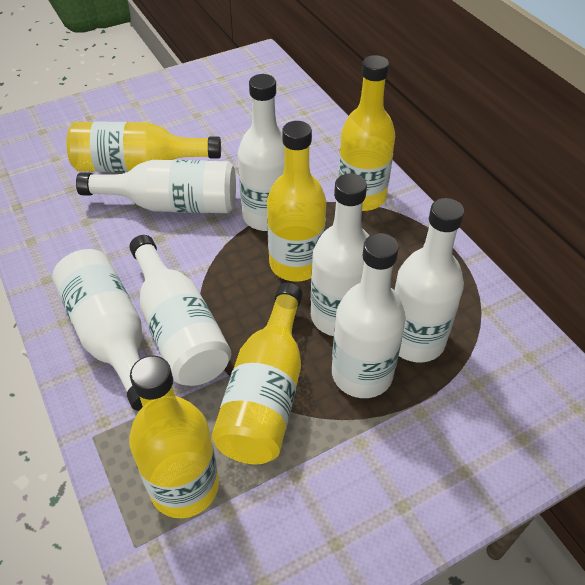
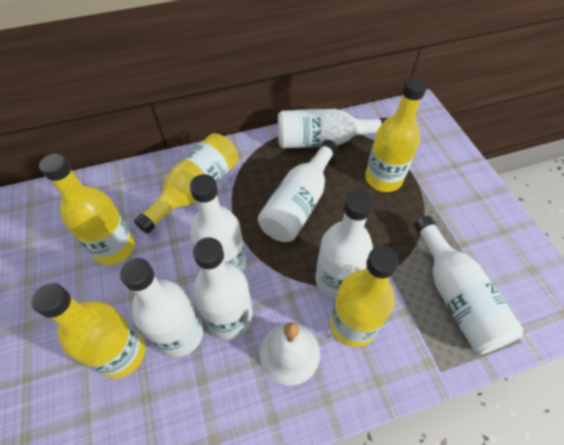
white bell: 0 -> 1

